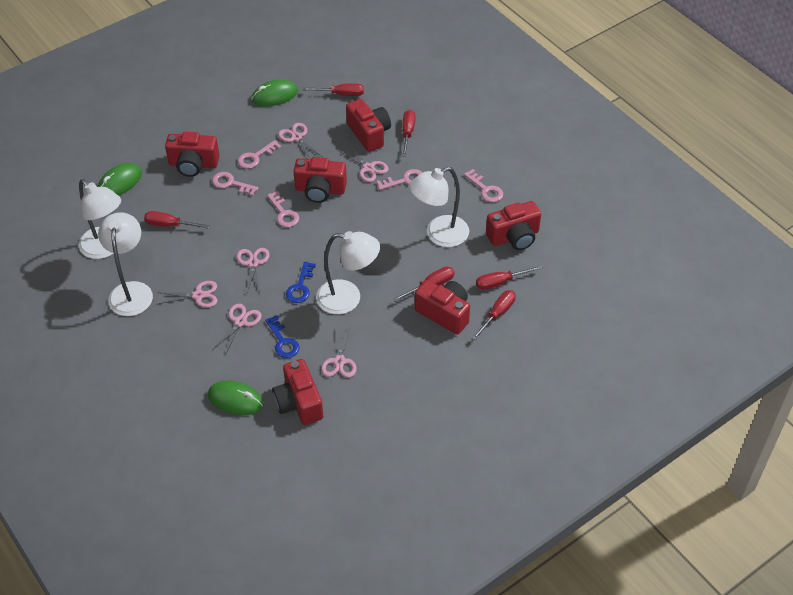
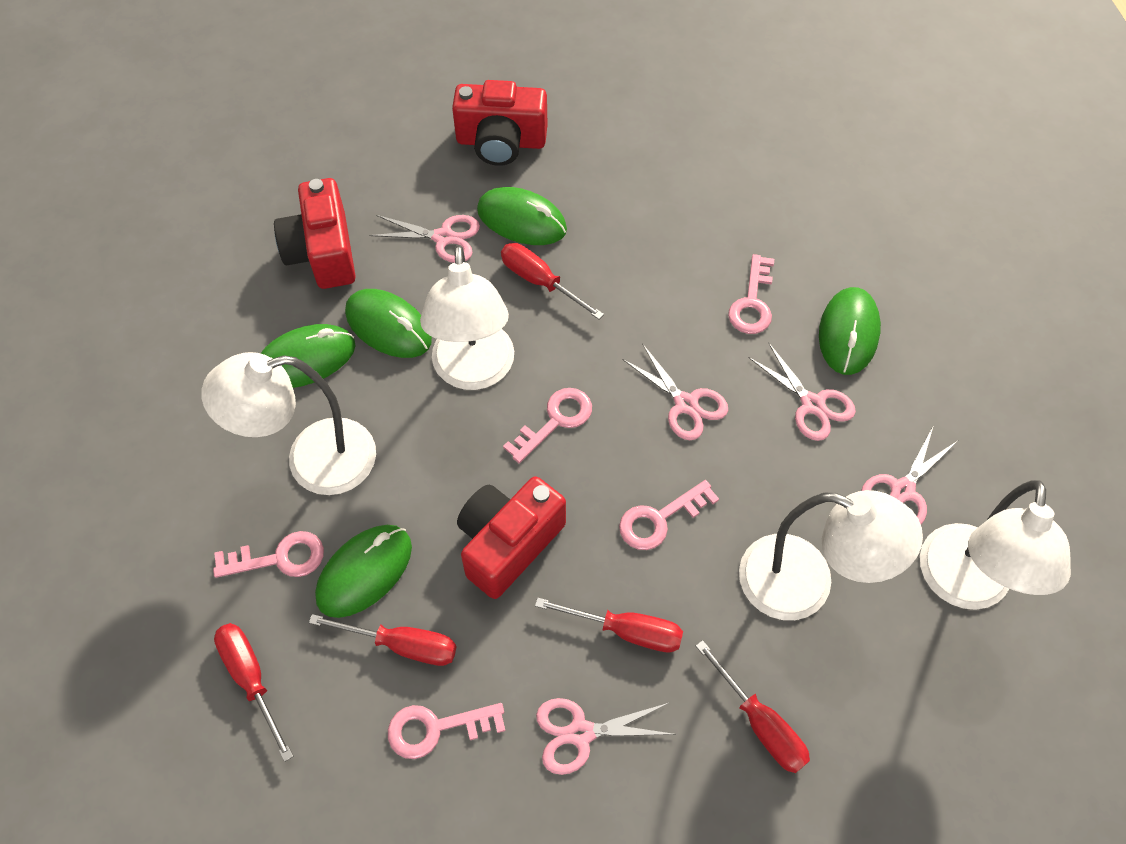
blue key: 2 -> 0
green mouse: 3 -> 5
pink scissors: 6 -> 5
red camera: 6 -> 3
red screwdriver: 6 -> 5

